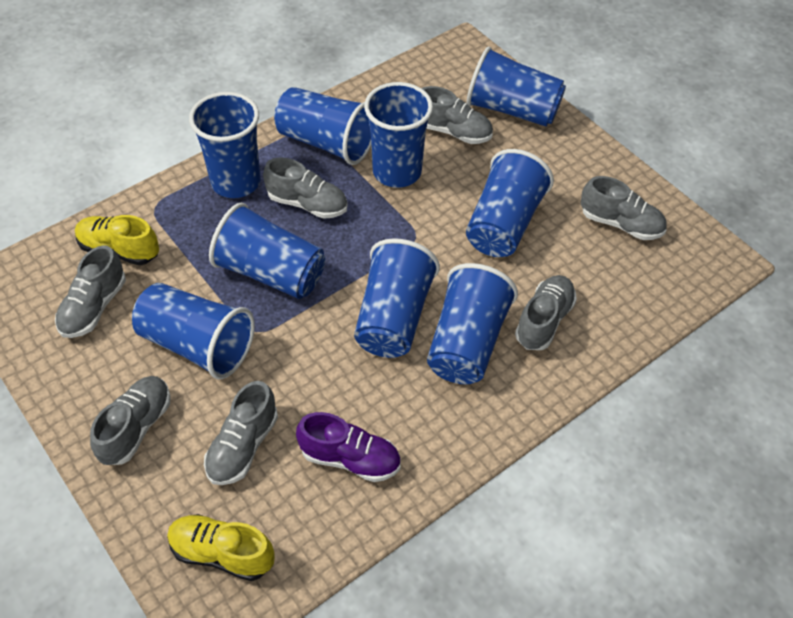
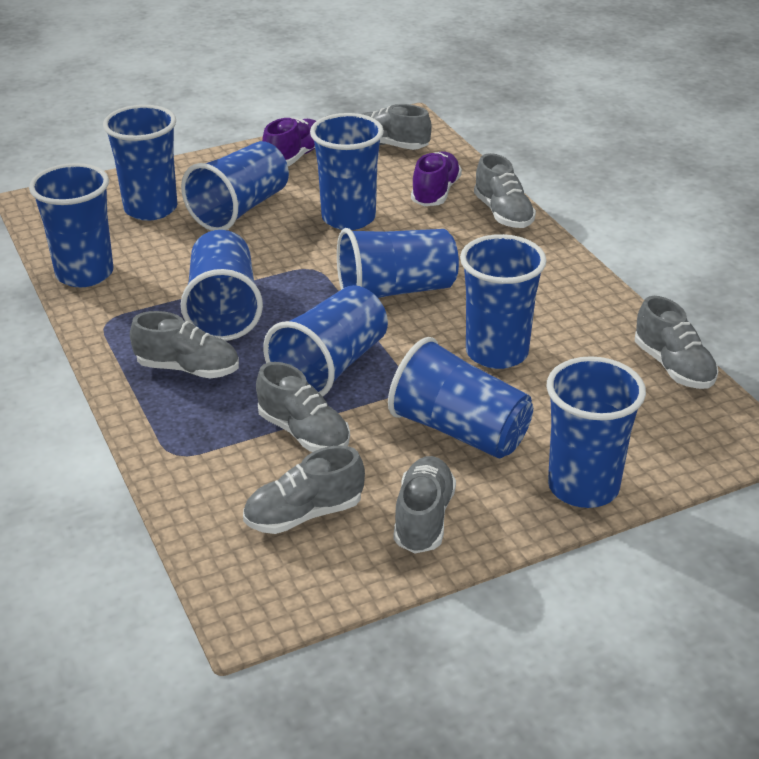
blue cup: 9 -> 10
purple shoe: 1 -> 2
yellow shoe: 2 -> 0

